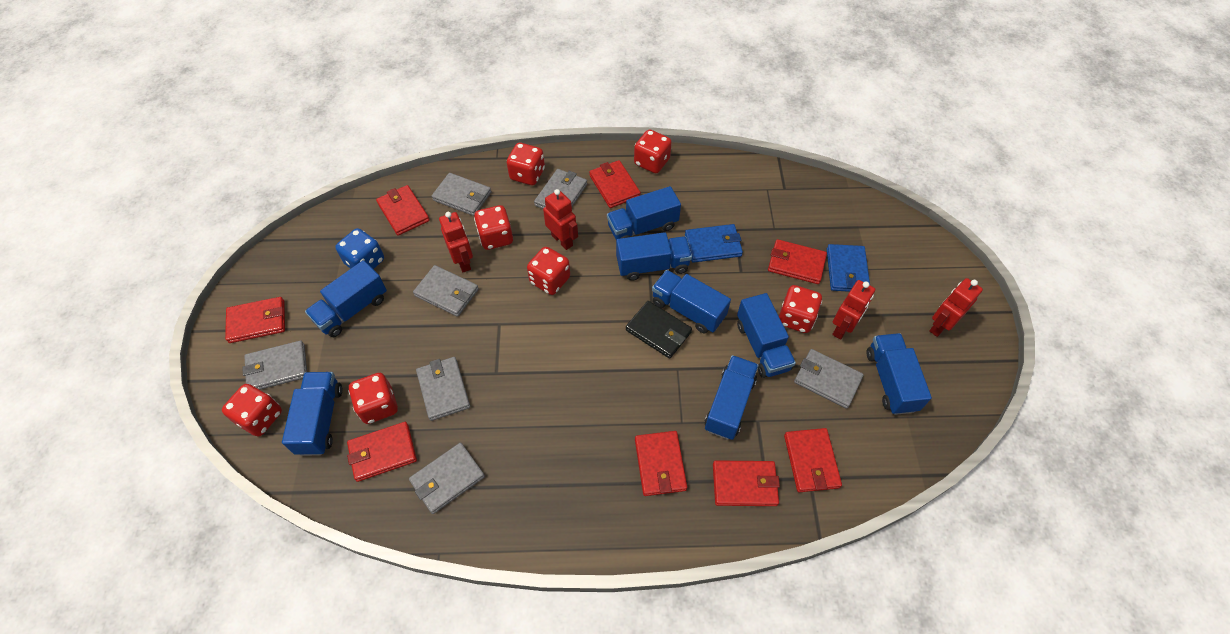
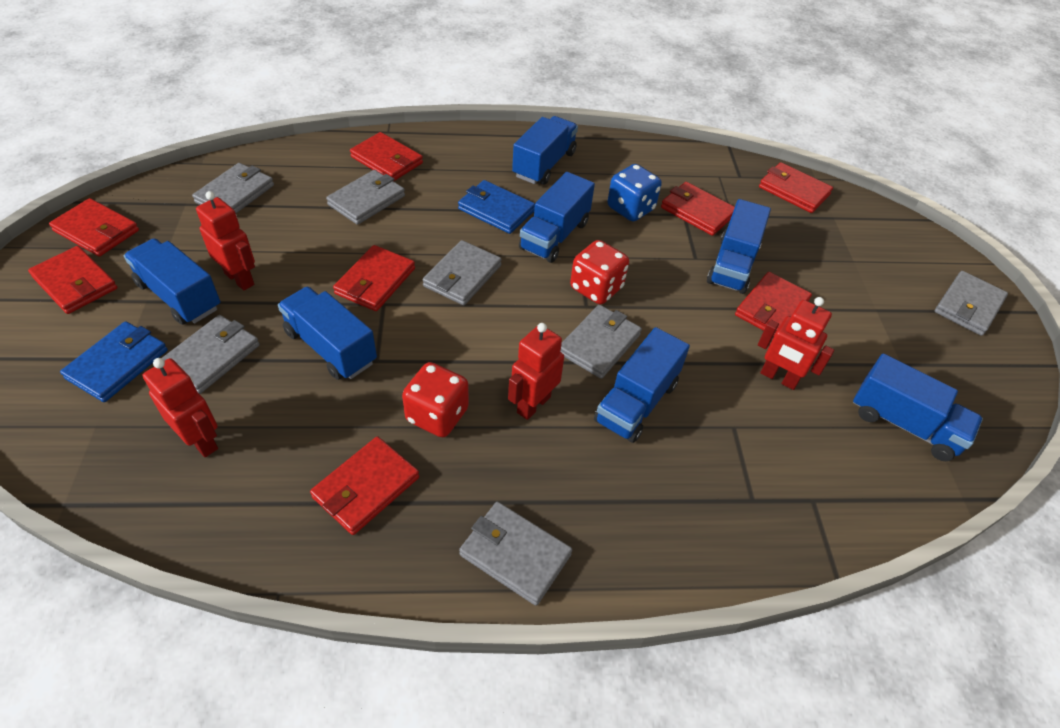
black wallet: 1 -> 0
blue truck: 8 -> 7
red dice: 7 -> 2

